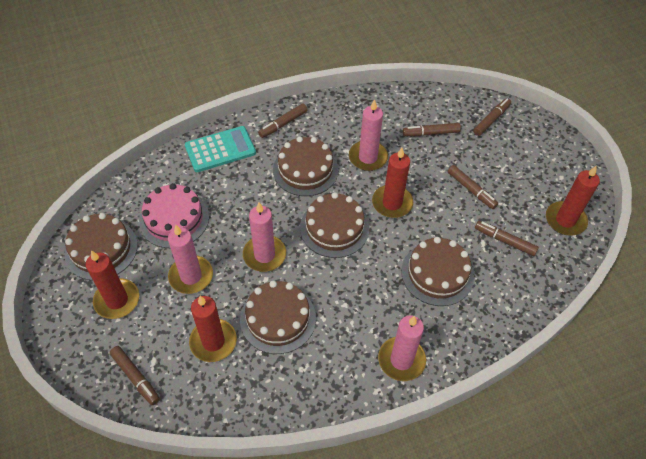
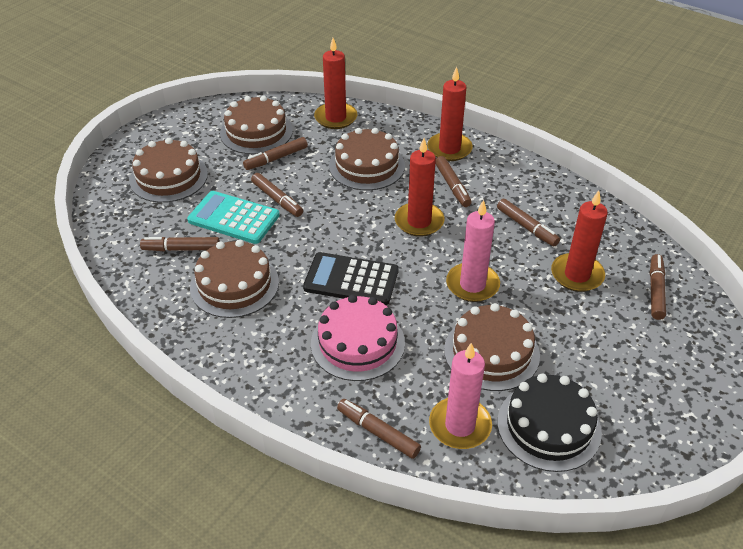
black cake: 0 -> 1
black calculator: 0 -> 1
brown marker: 6 -> 7
pink candle: 4 -> 2

